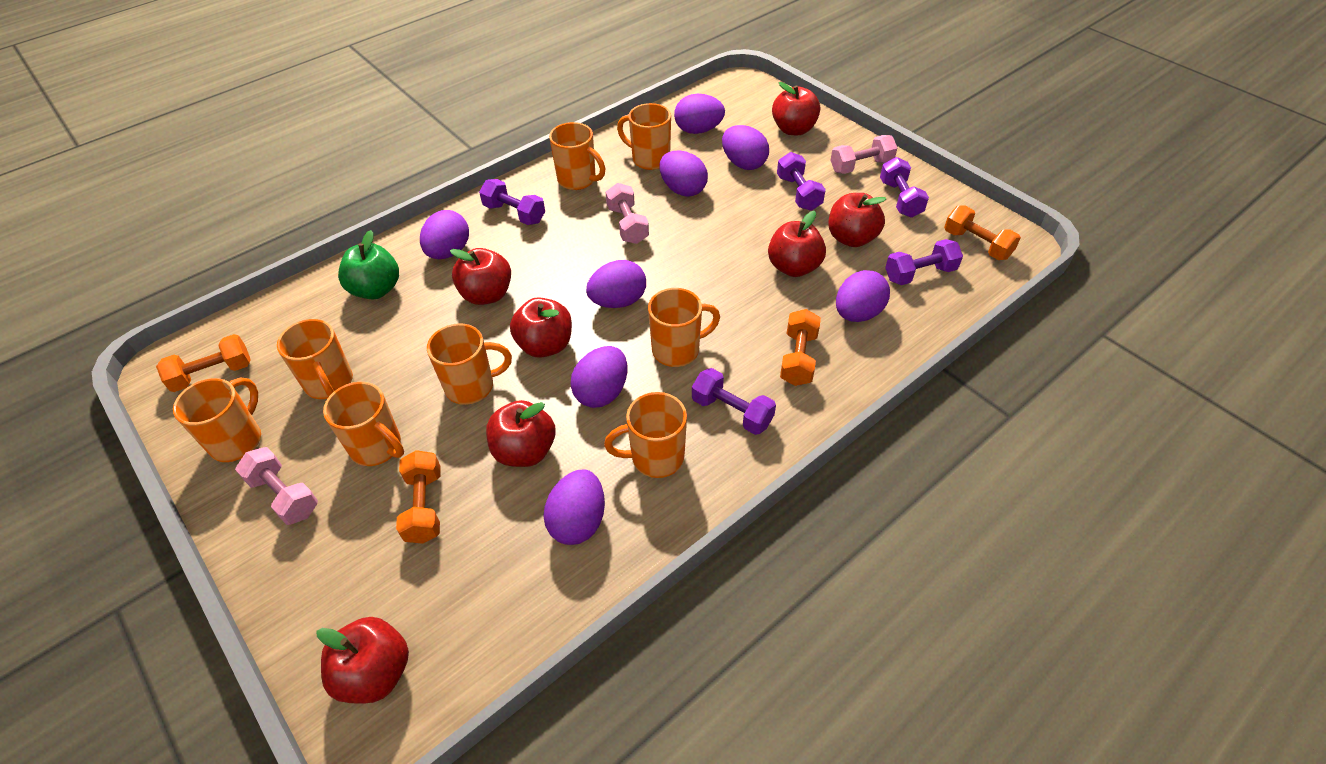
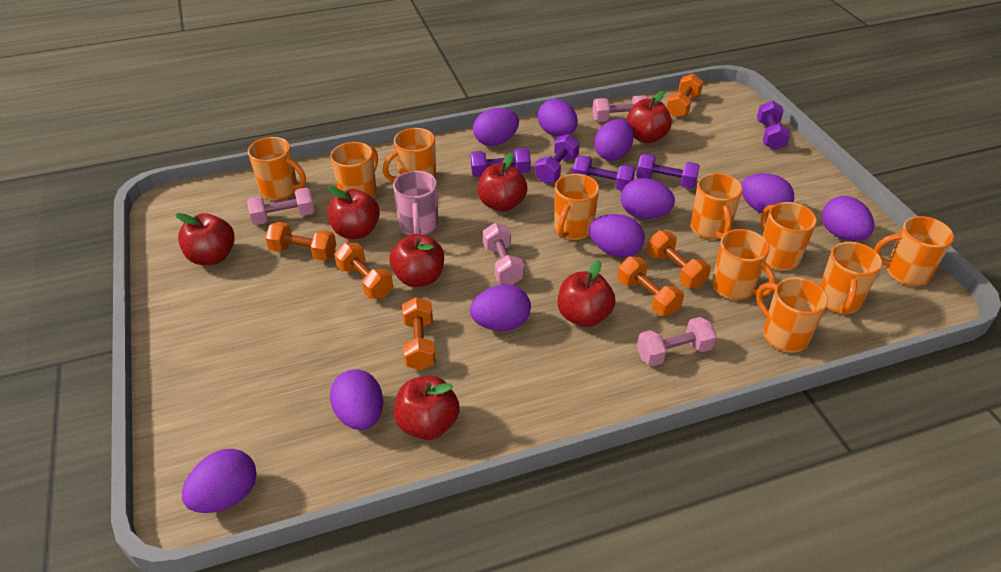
green apple: 1 -> 0
orange dumbbell: 4 -> 6
orange mug: 8 -> 10
pink dumbbell: 3 -> 4
pink mug: 0 -> 1
purple egg: 8 -> 10

